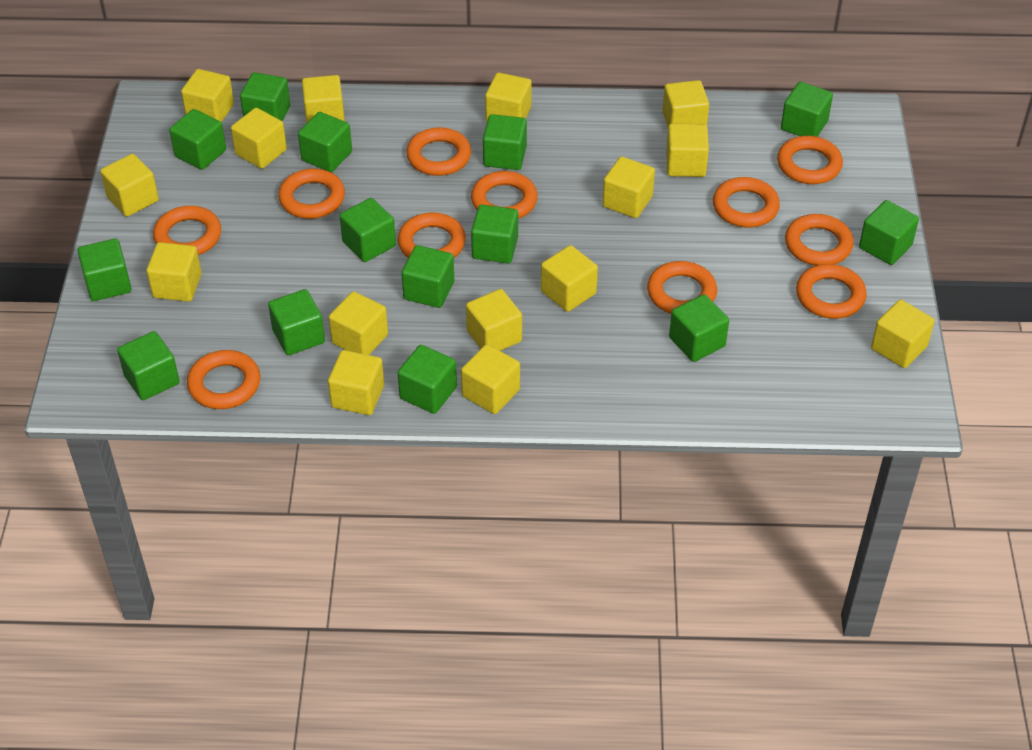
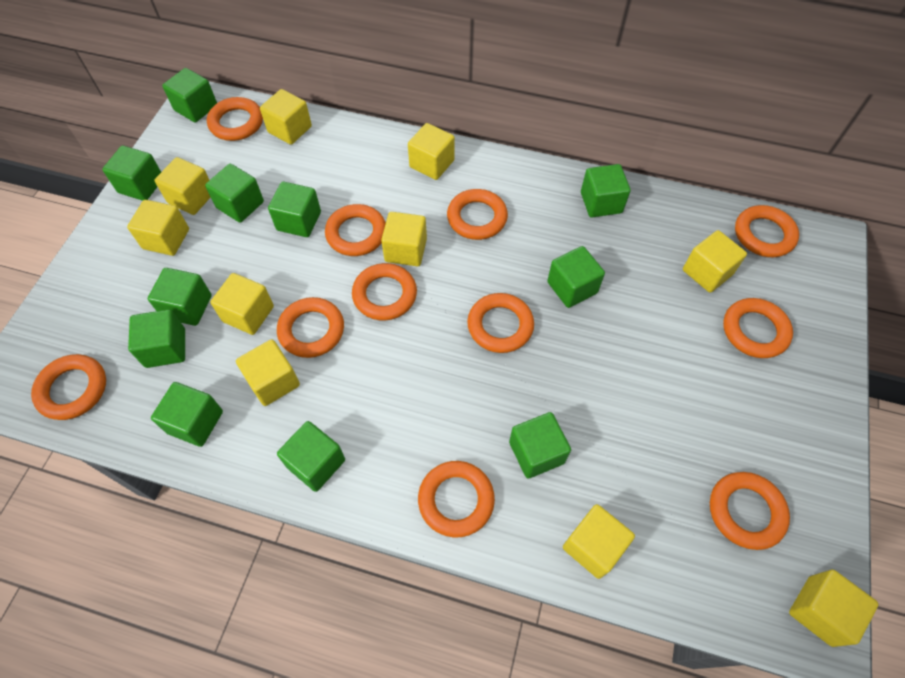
green cube: 14 -> 11
yellow cube: 15 -> 10

